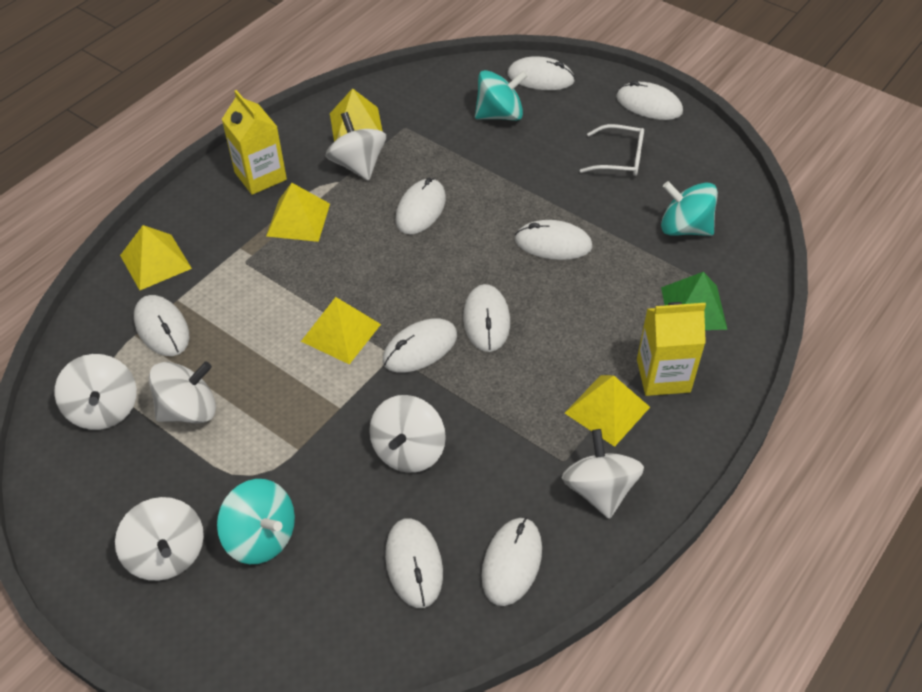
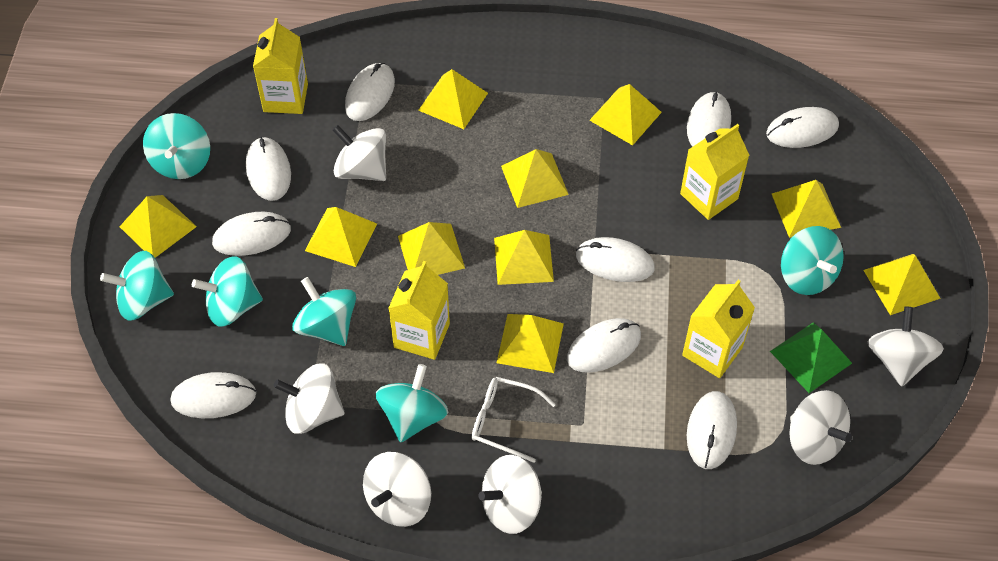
turquoise spinning top: 3 -> 6
yellow carton: 2 -> 4
yellow pyramid: 5 -> 10

